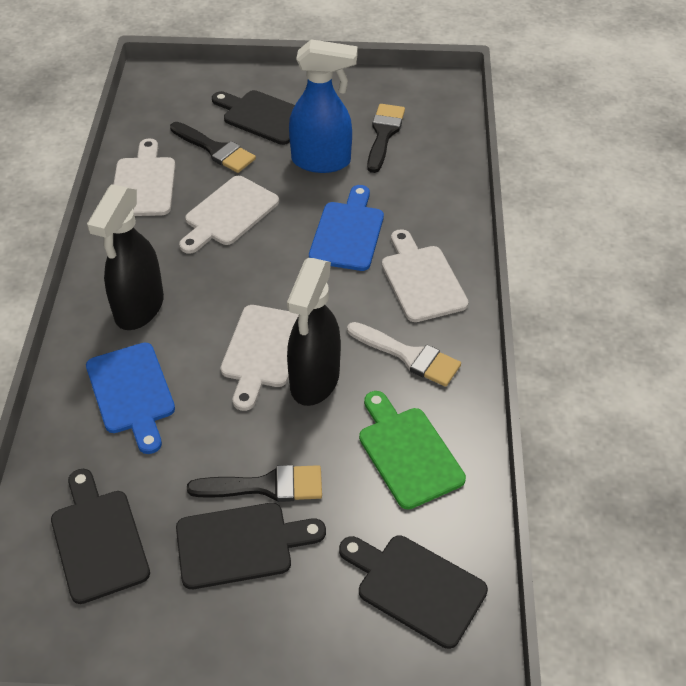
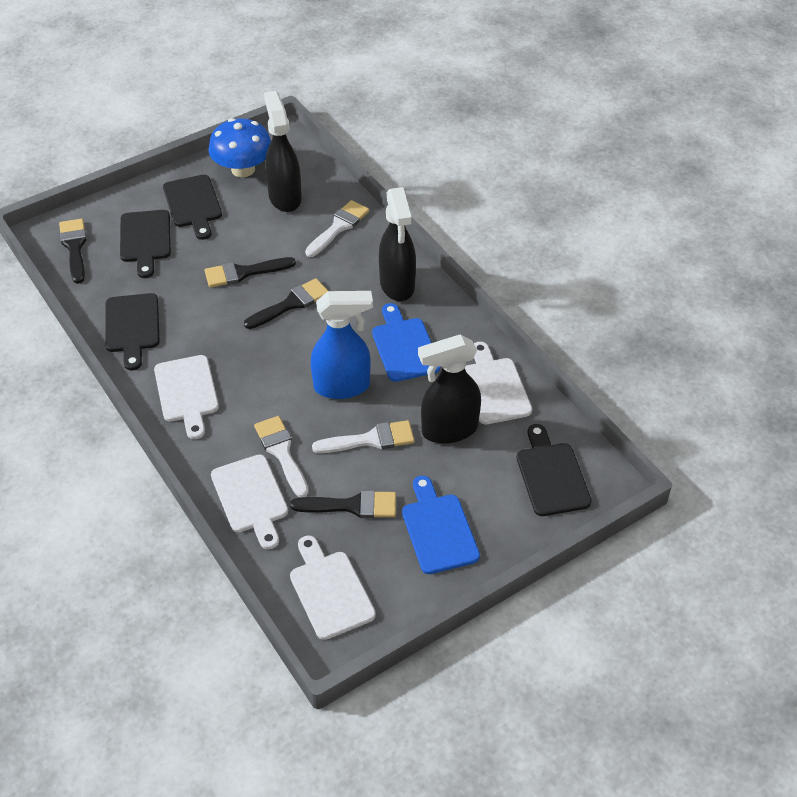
black brush: 3 -> 4
black spray bottle: 2 -> 3
blue mushroom: 0 -> 1
green cutting board: 1 -> 0
white brush: 1 -> 3

